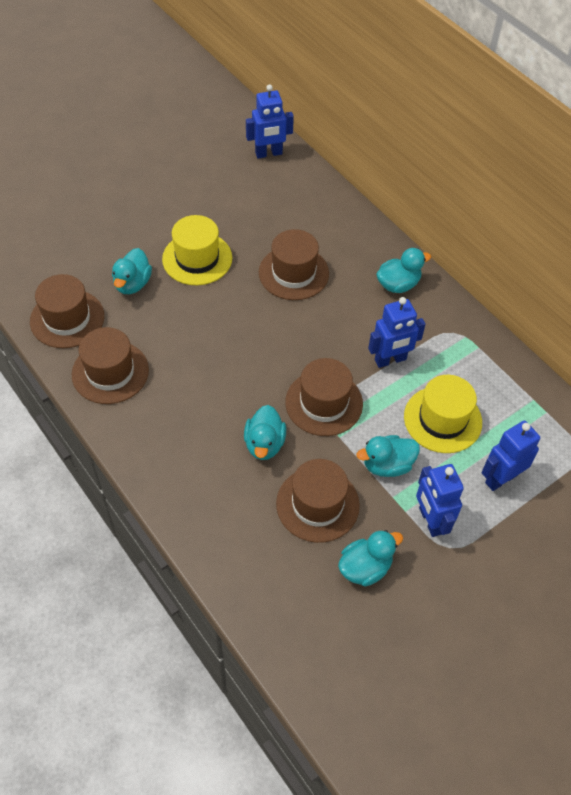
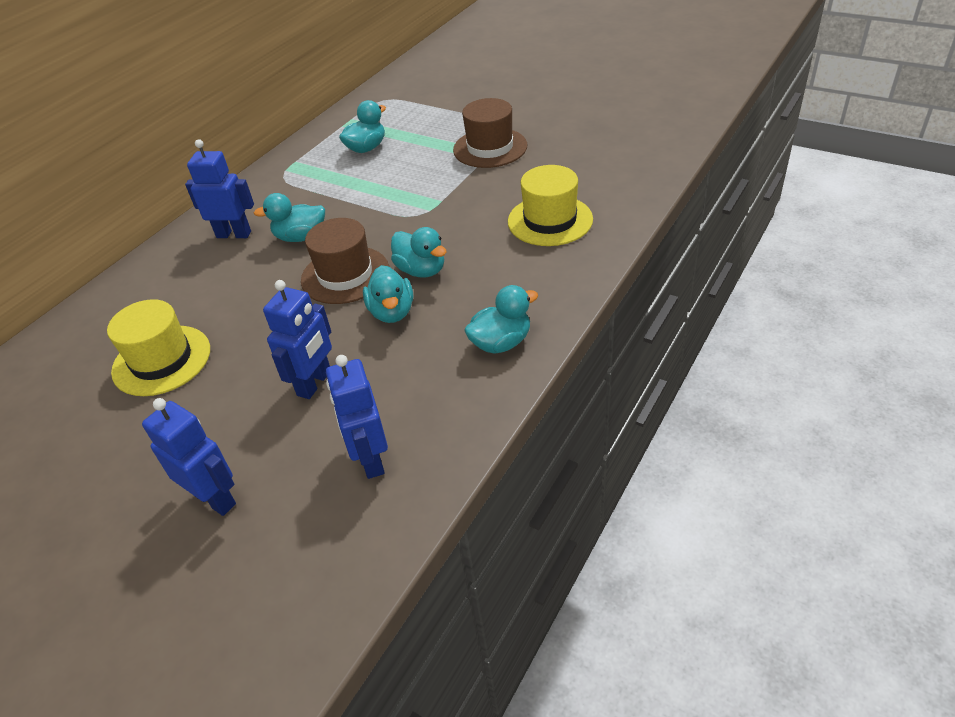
brown hat: 5 -> 2

